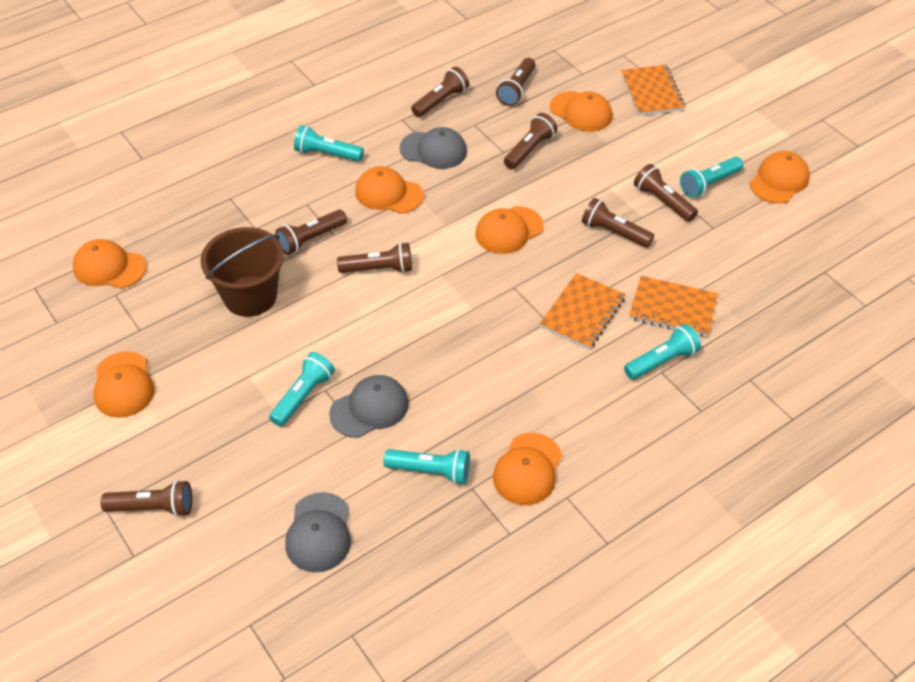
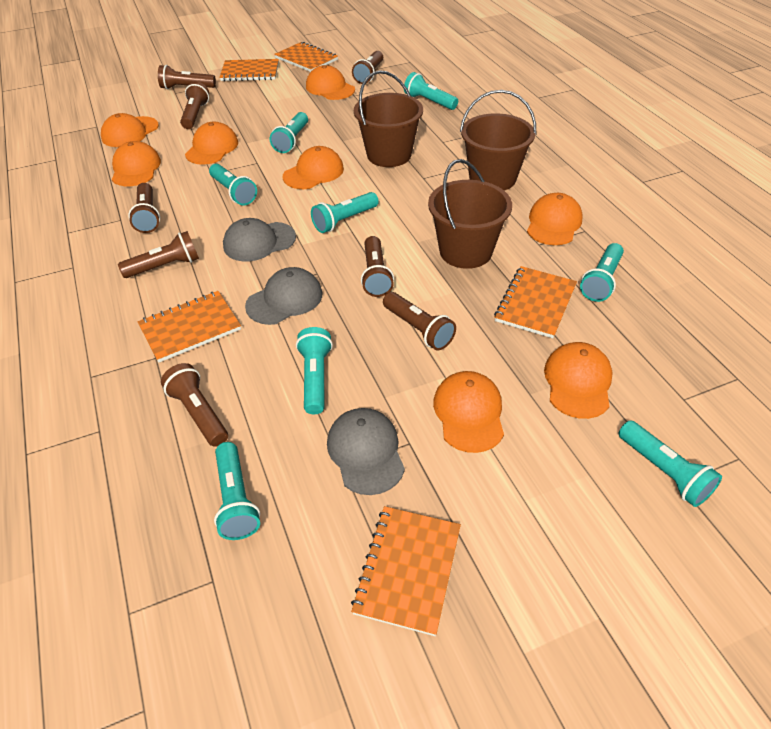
brown bucket: 1 -> 3
orange cap: 7 -> 8
orange notebook: 3 -> 5
turquoise flashlight: 5 -> 8

